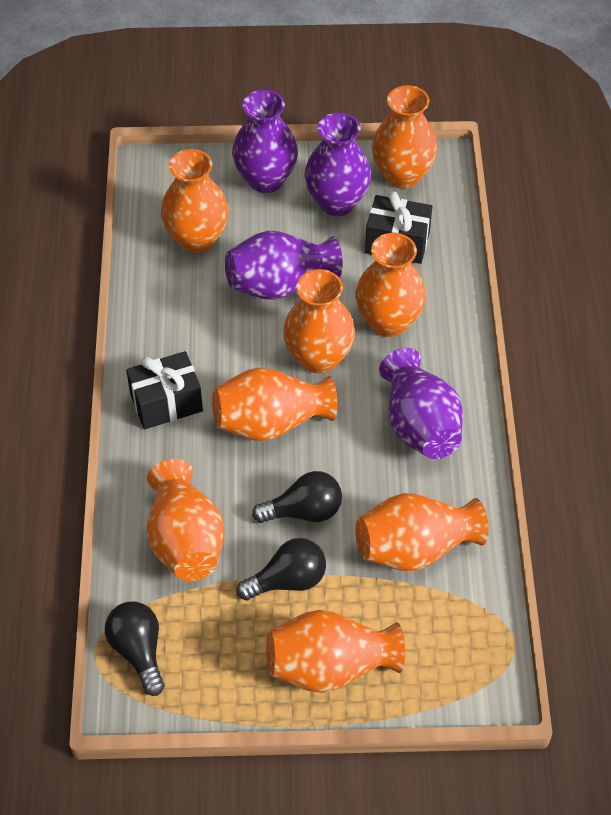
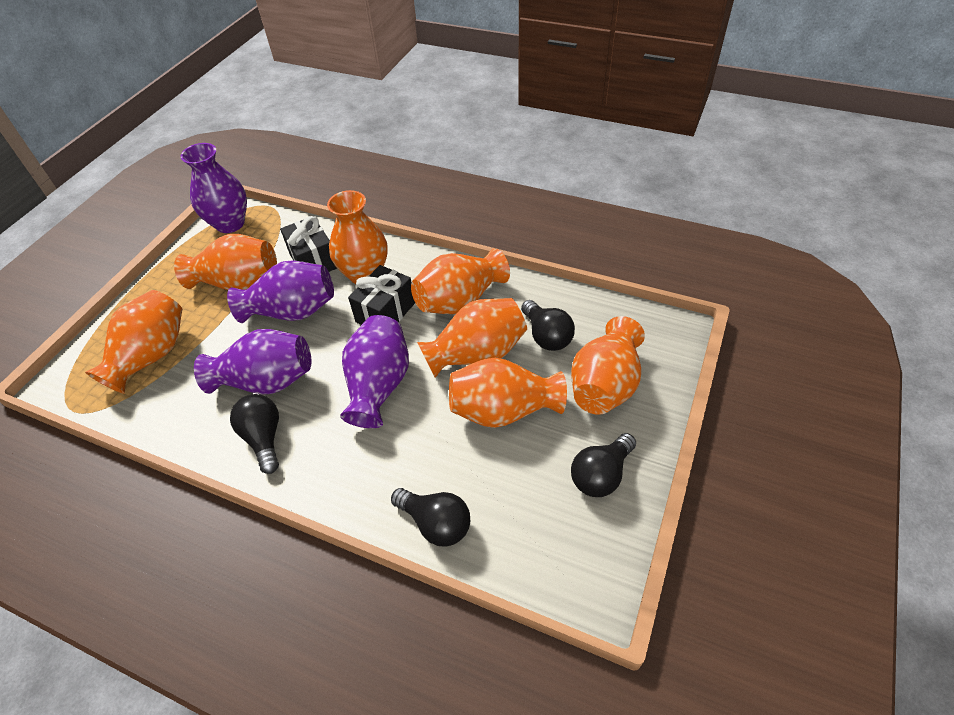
black light bulb: 3 -> 4
orange vase: 8 -> 7

